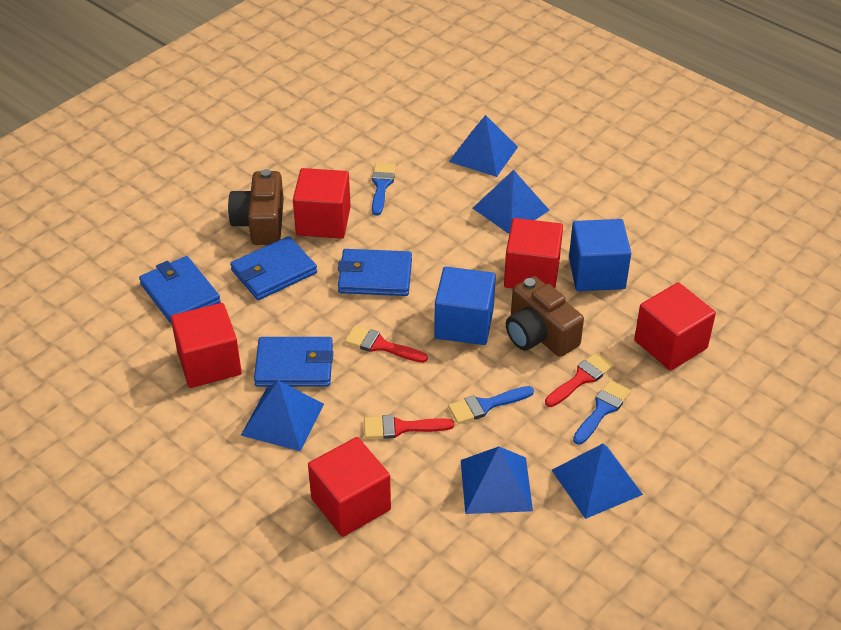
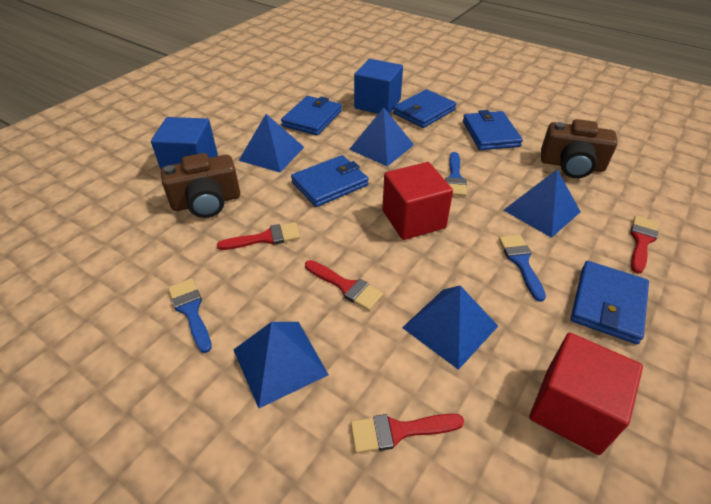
blue wallet: 4 -> 5
red brush: 3 -> 4
red cube: 5 -> 2

